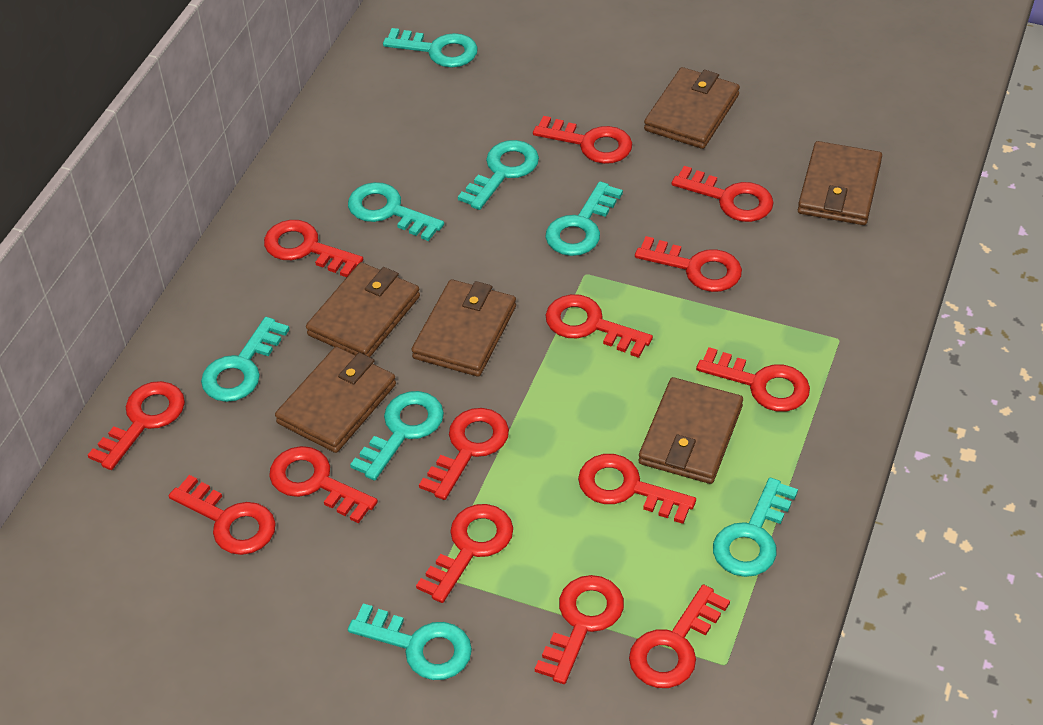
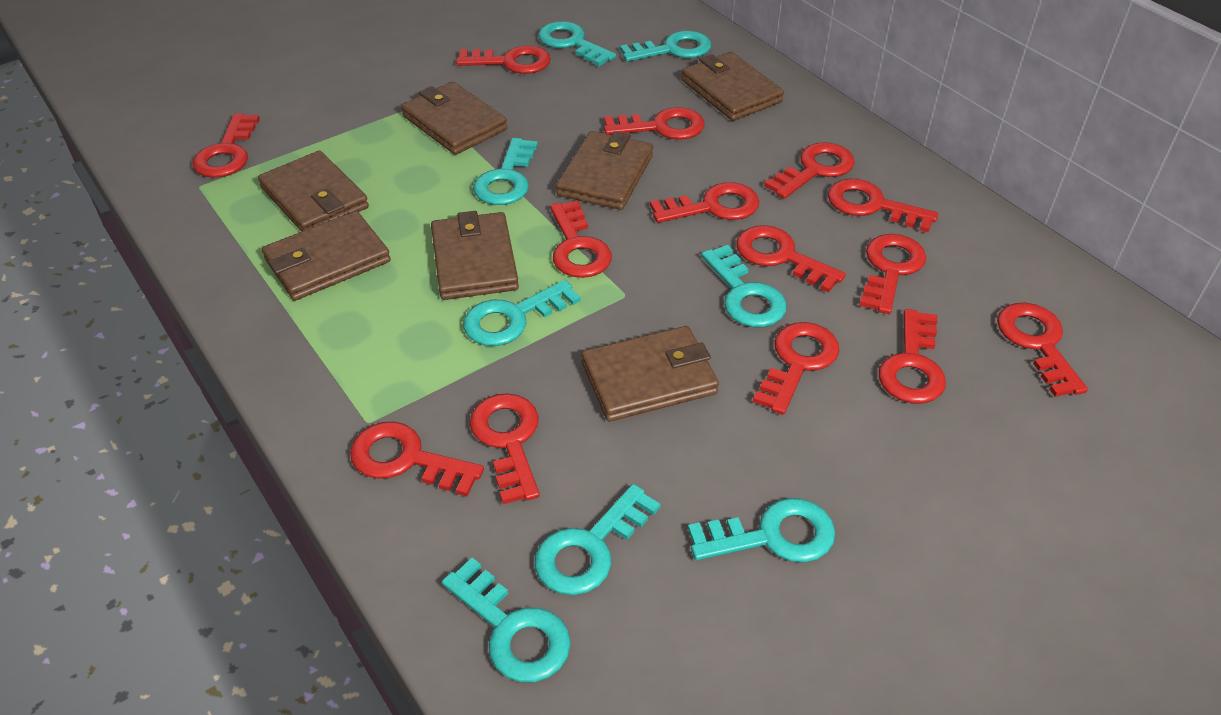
brown wallet: 6 -> 7

